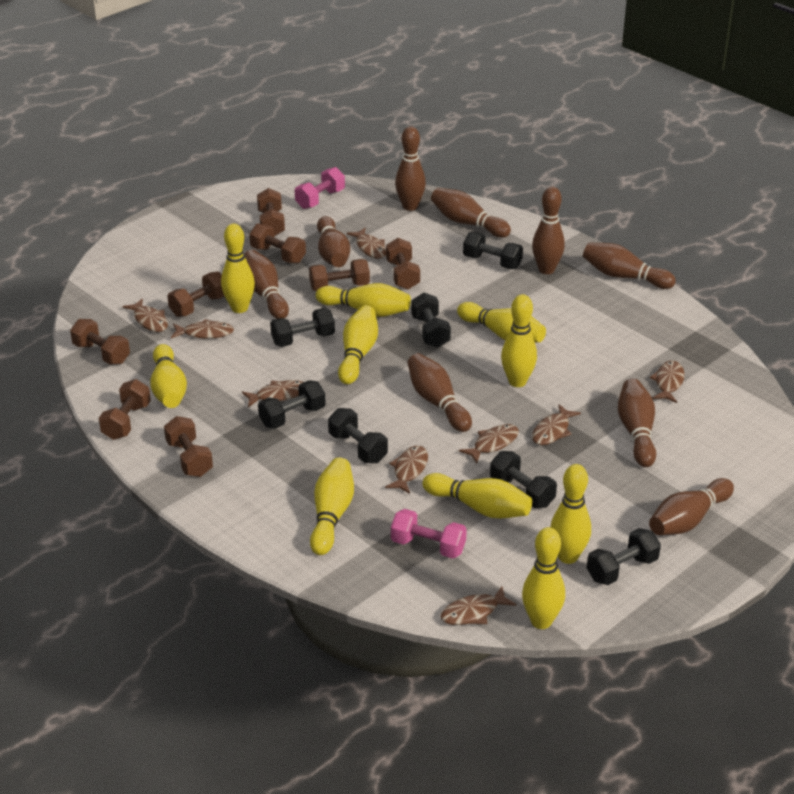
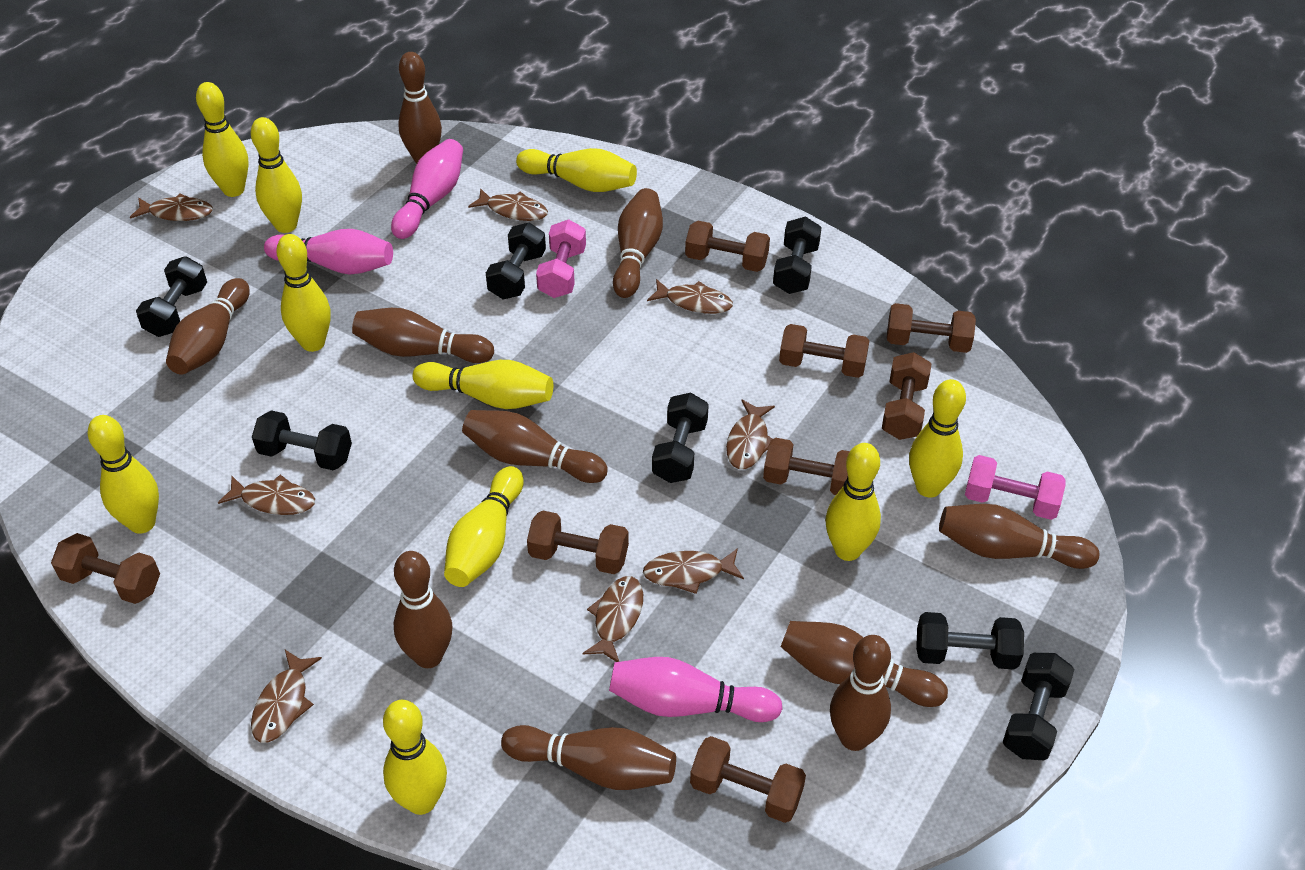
brown bowling pin: 9 -> 10
brown fish: 9 -> 8
pink bowling pin: 0 -> 3

